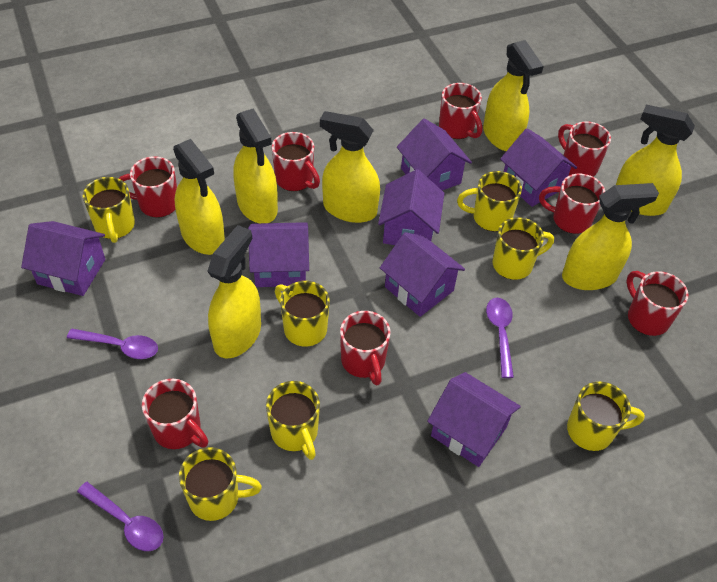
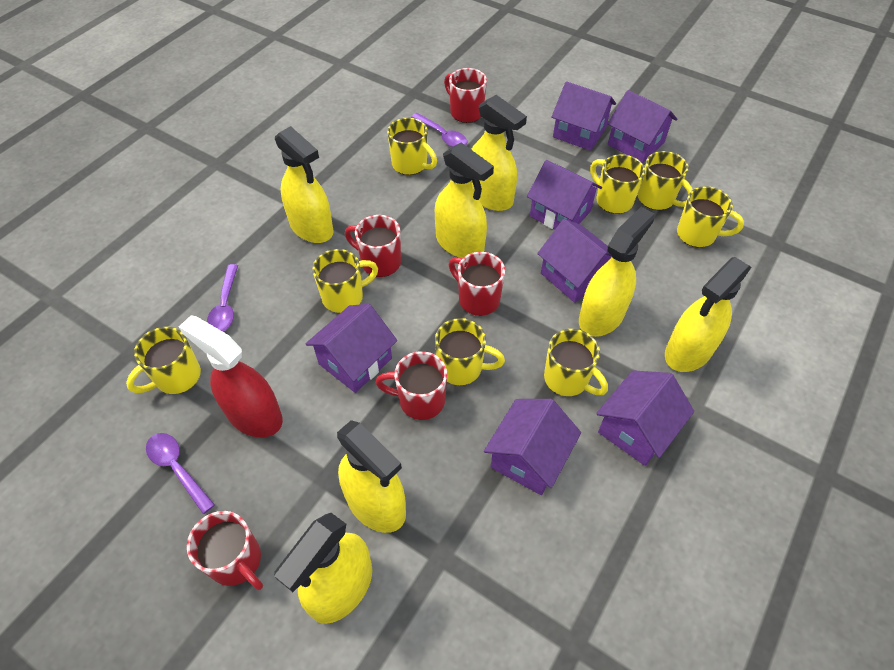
red mug: 8 -> 5
red spray bottle: 0 -> 1
yellow mug: 7 -> 8

